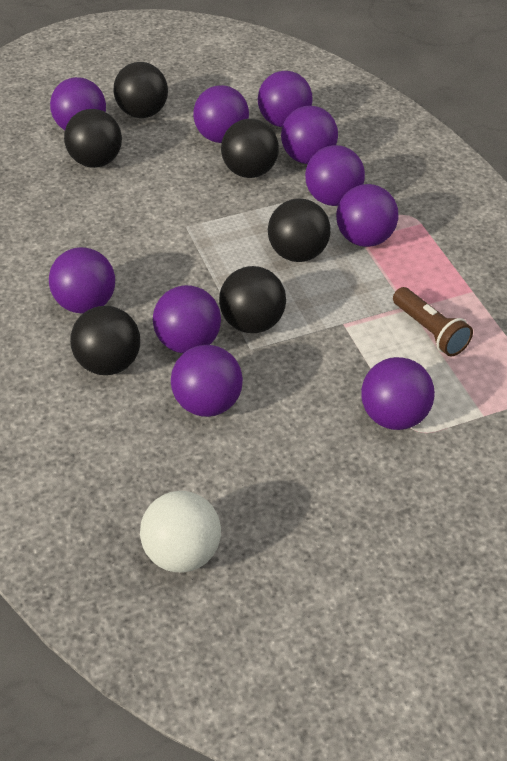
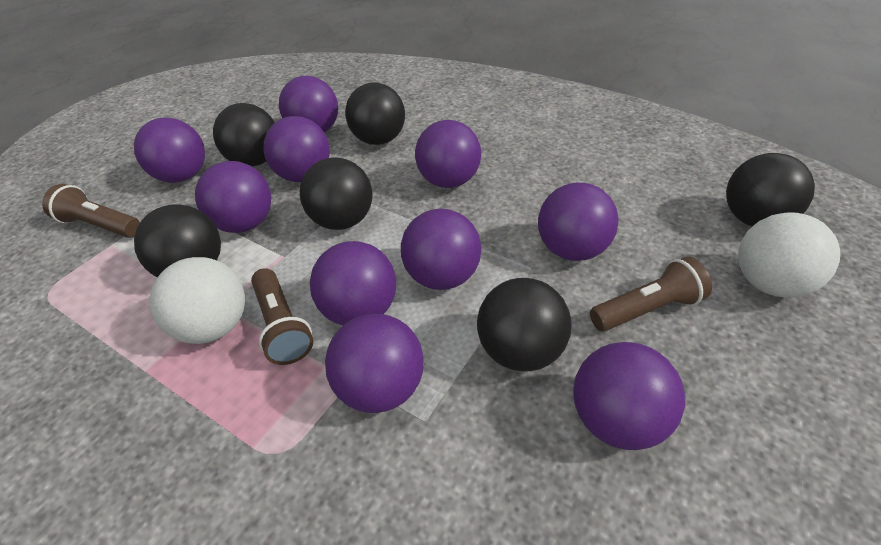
brown flashlight: 1 -> 3
white ball: 1 -> 2

